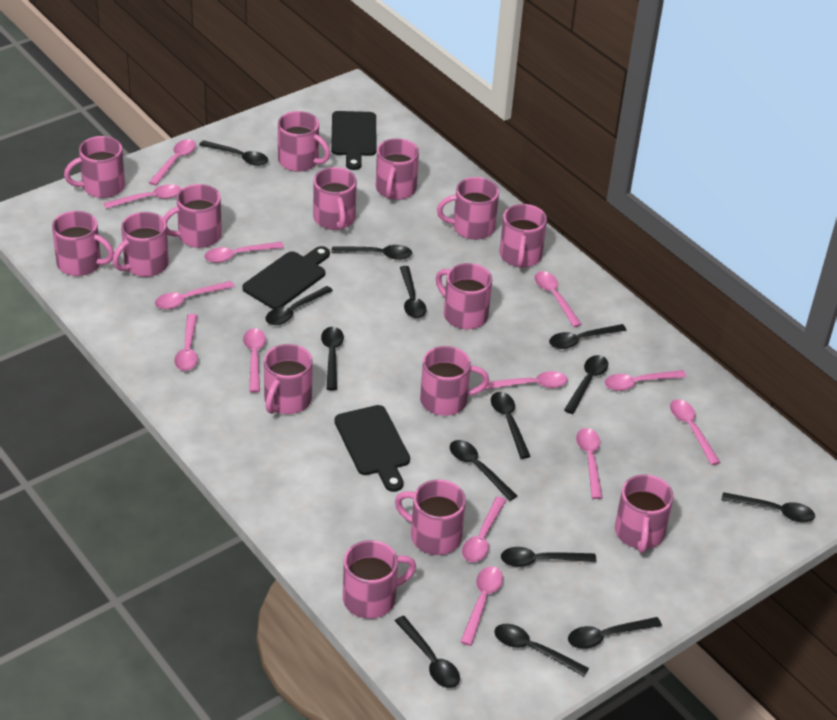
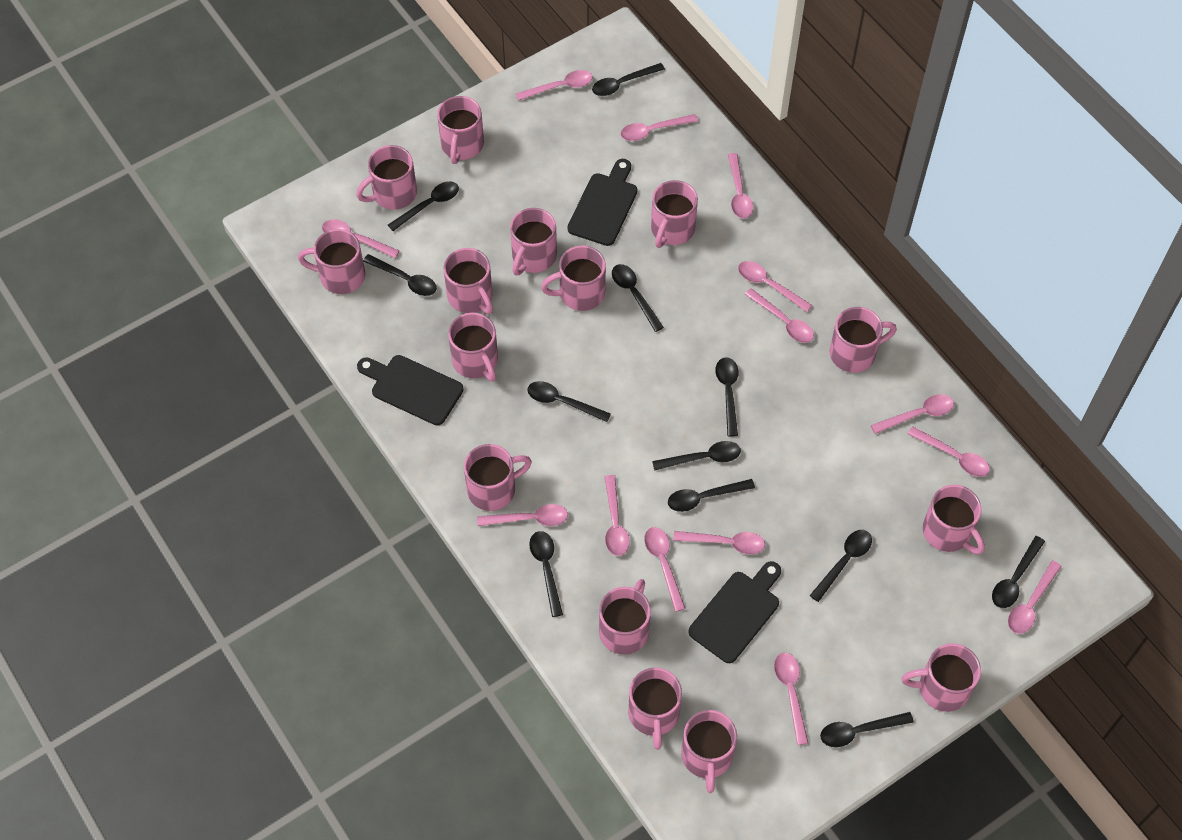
black spoon: 14 -> 12
pink spoon: 13 -> 14

